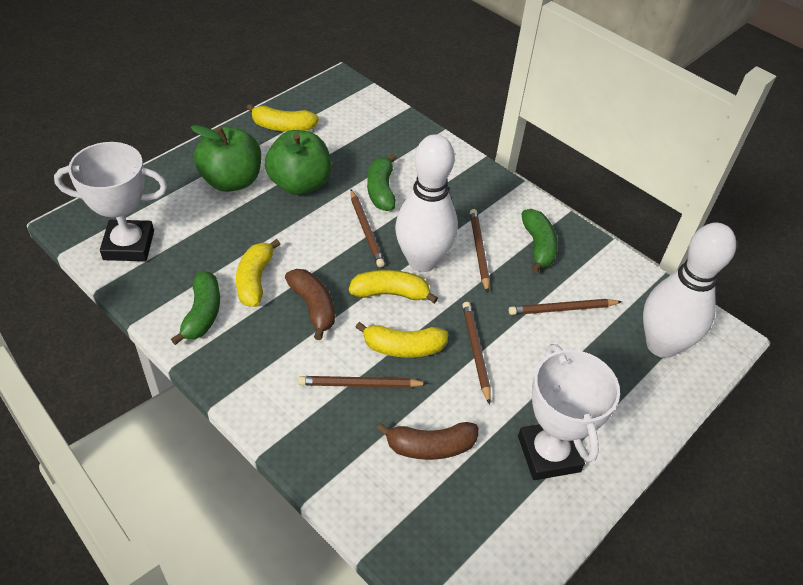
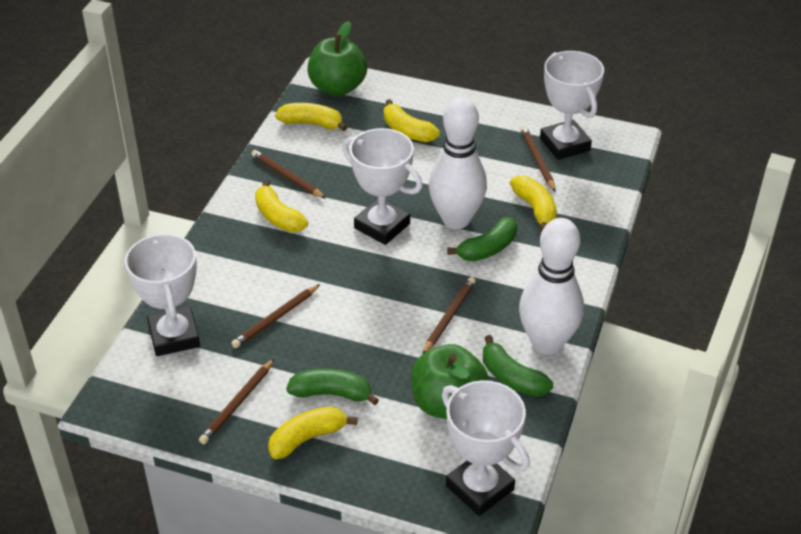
brown banana: 2 -> 0
white trophy: 2 -> 4
yellow banana: 4 -> 5

